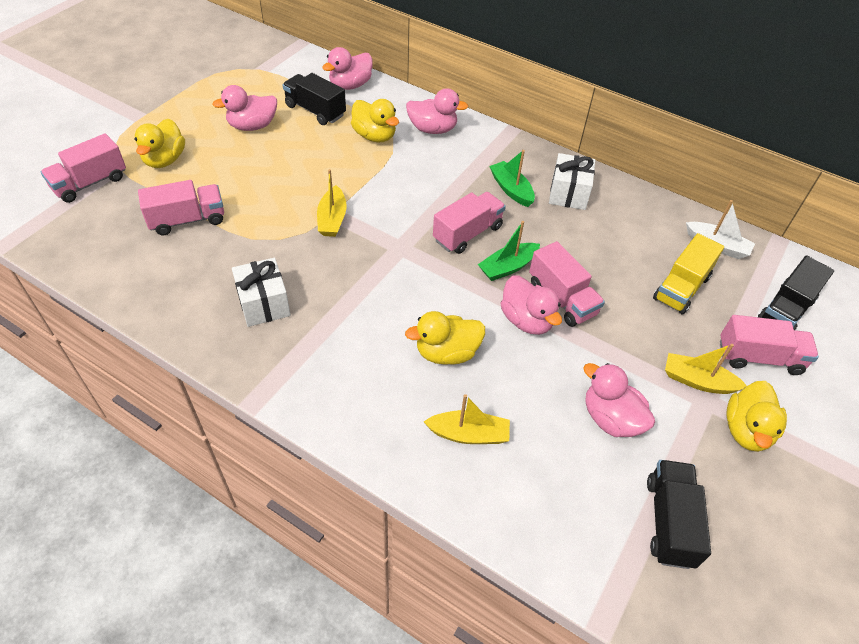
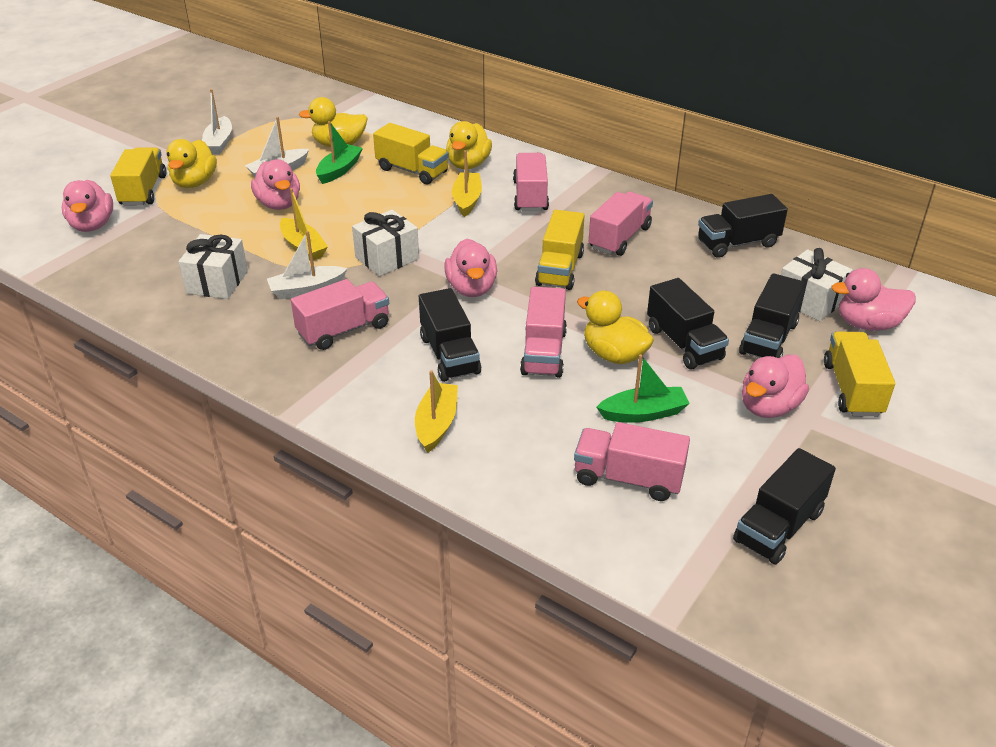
black truck: 3 -> 5
white boat: 1 -> 3
white gift: 2 -> 3
yellow truck: 1 -> 4

